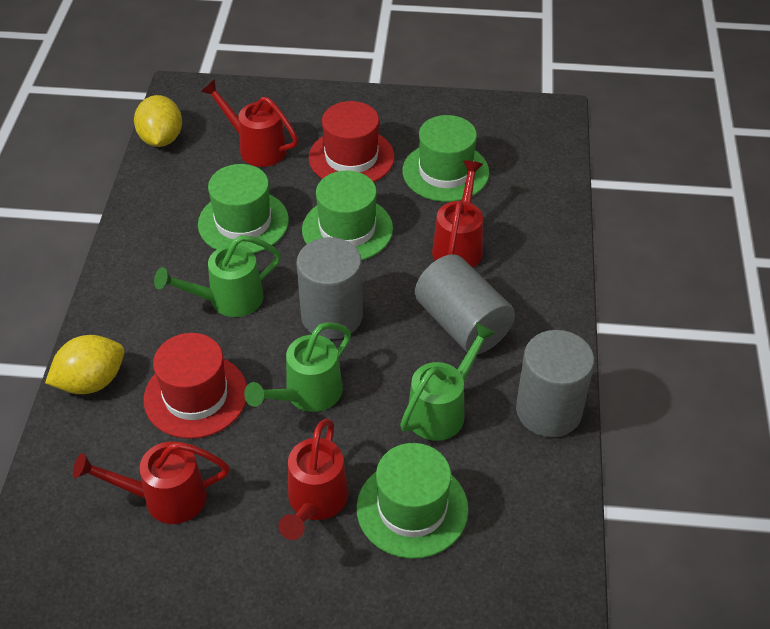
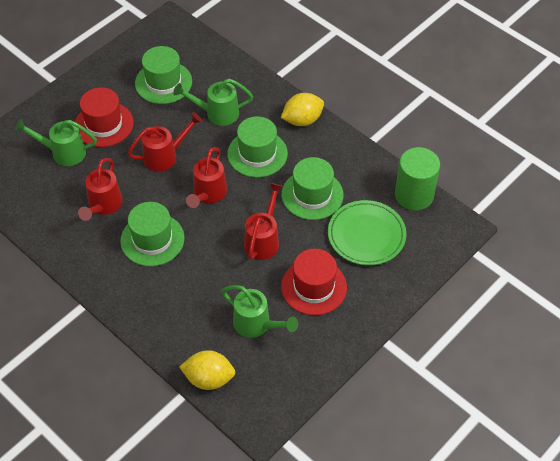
green cylinder: 0 -> 1
green plate: 0 -> 1
grey cylinder: 3 -> 0

